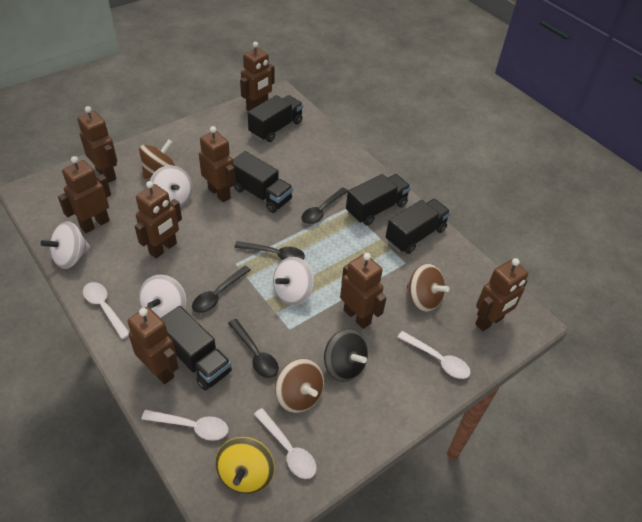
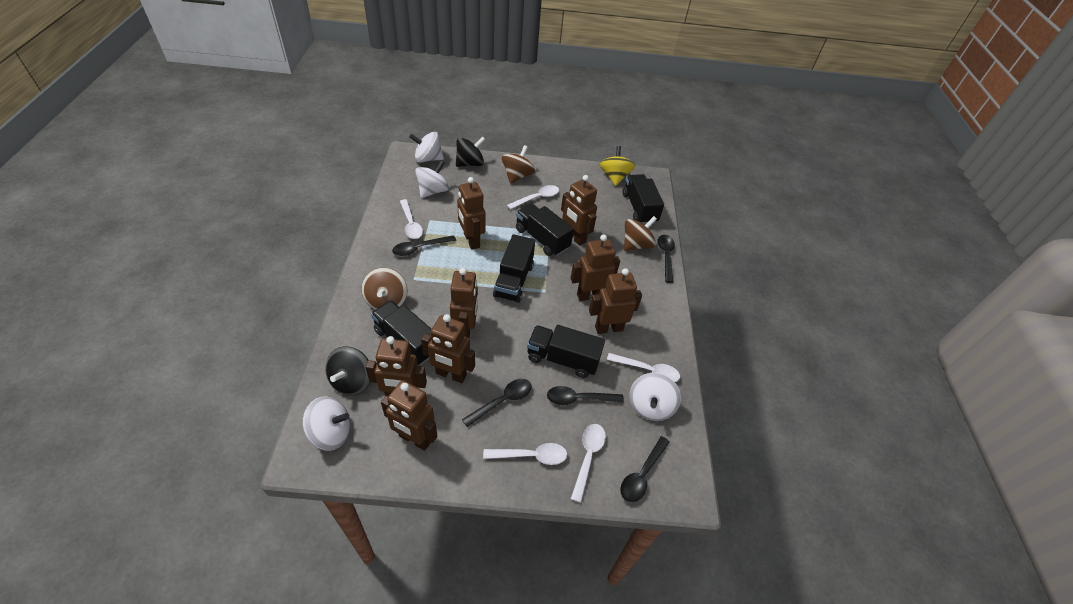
black spinning top: 1 -> 2
black spoon: 4 -> 5
white spoon: 4 -> 5

